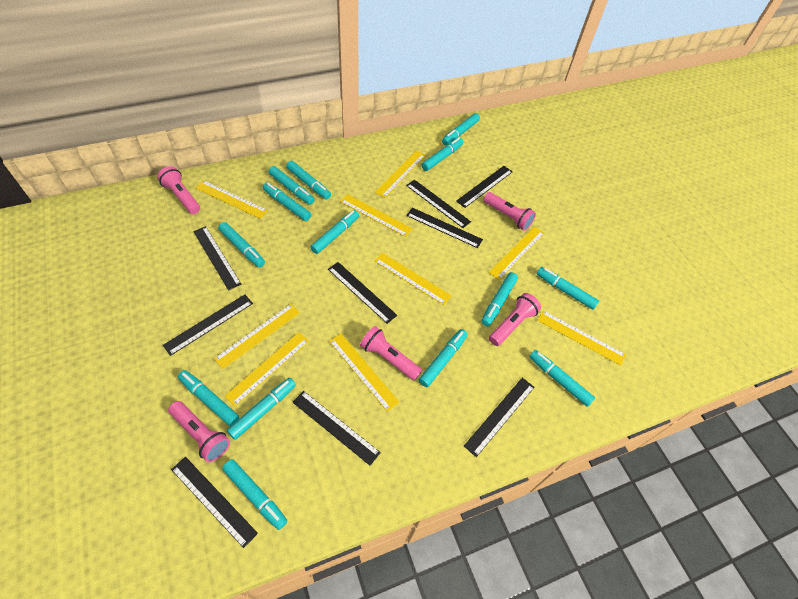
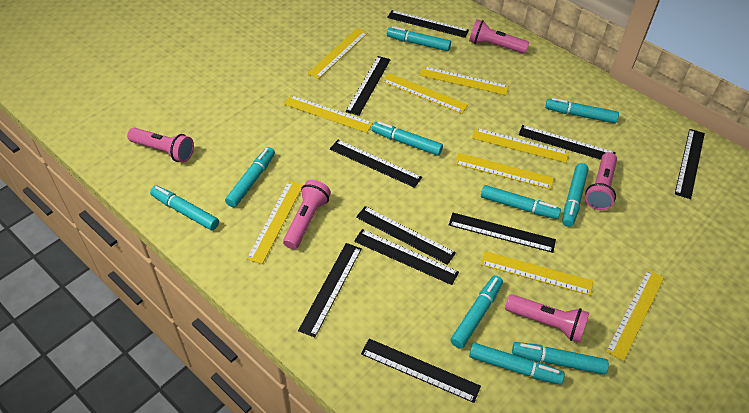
black ruler: 9 -> 10
turquoise marker: 14 -> 10

